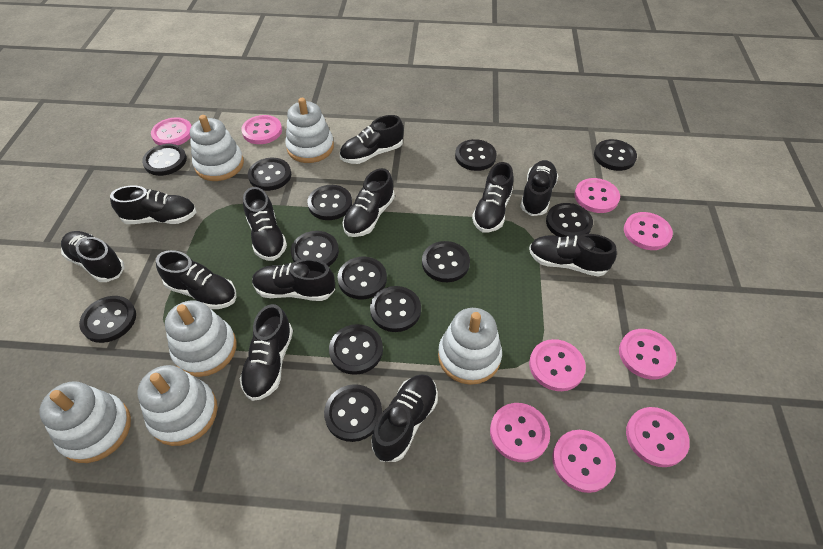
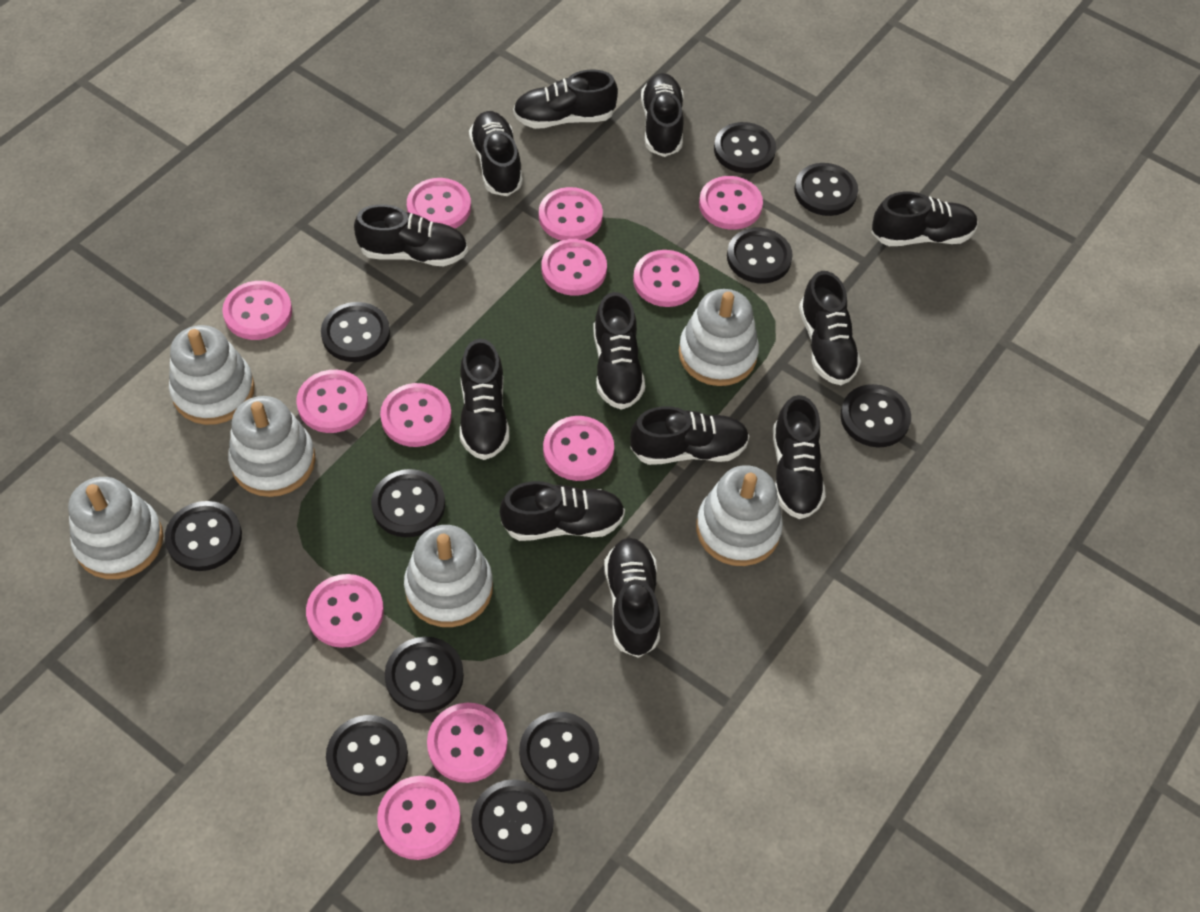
black button: 13 -> 11
pink button: 9 -> 12

